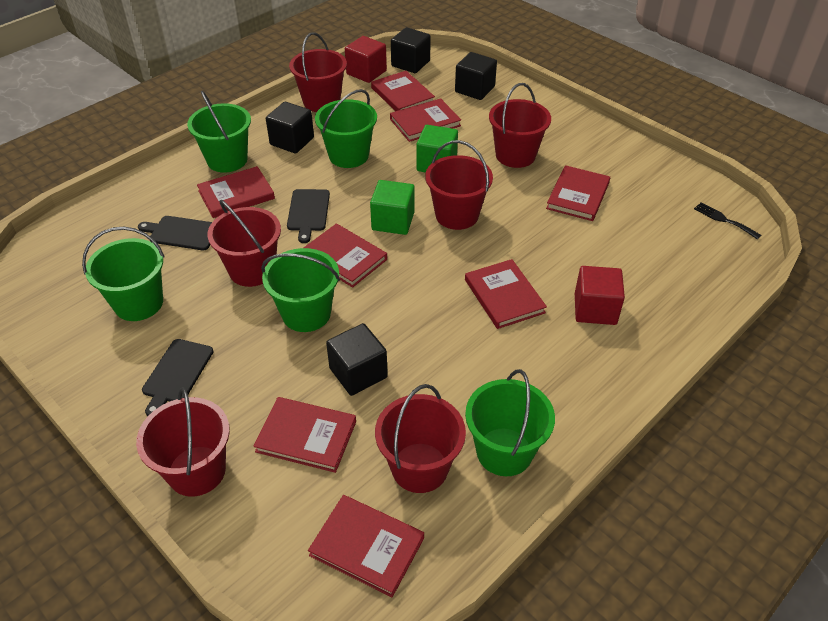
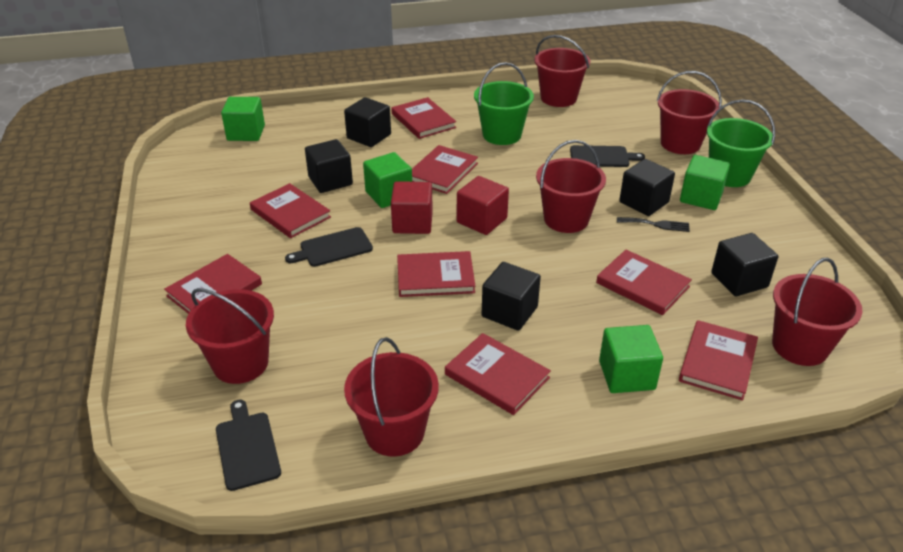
black cube: 4 -> 5
green bucket: 5 -> 2
green cube: 2 -> 4

